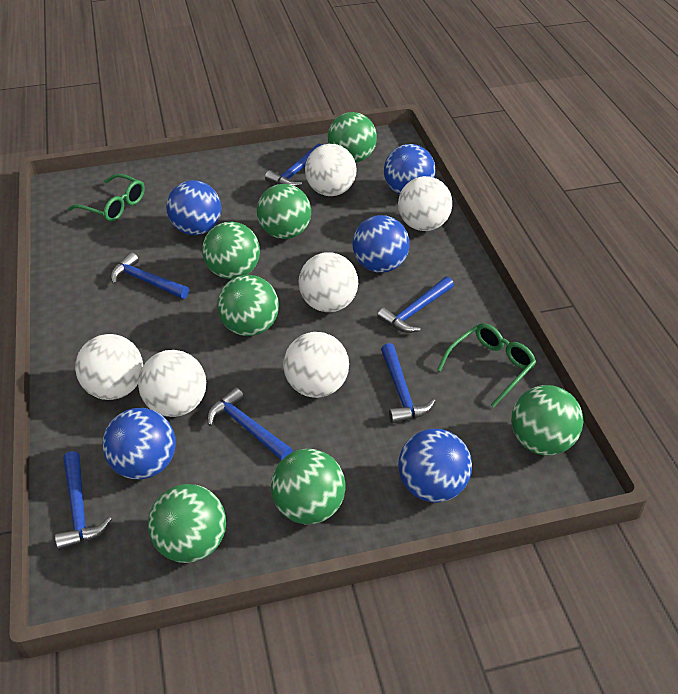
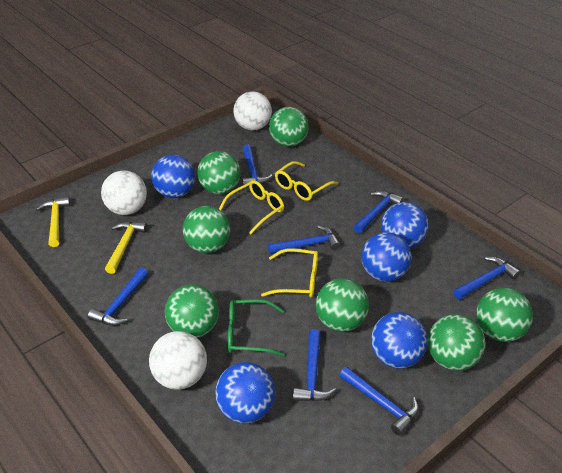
blue hammer: 6 -> 7
green glasses: 2 -> 1
white ball: 6 -> 3
yellow glasses: 0 -> 3
yellow hammer: 0 -> 2

